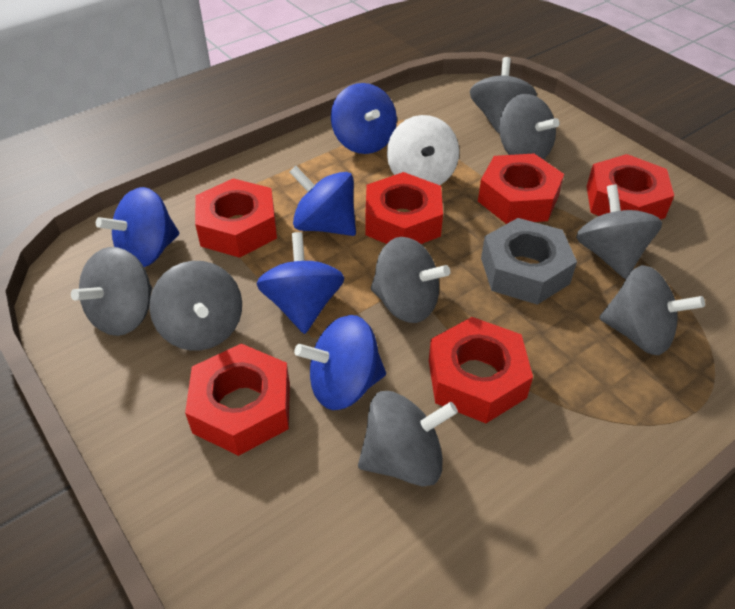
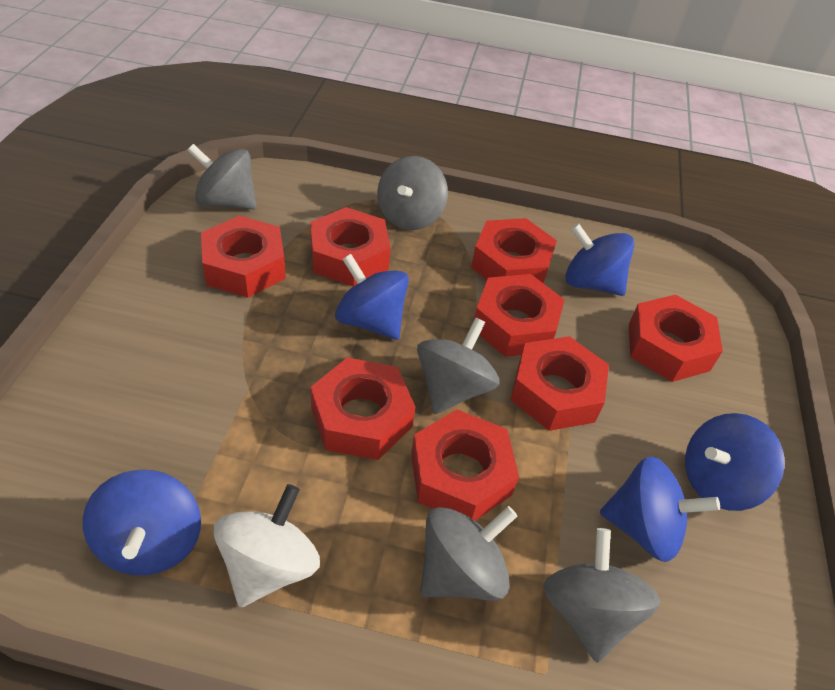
grey nut: 1 -> 0
grey spinning top: 8 -> 5
red nut: 6 -> 8

